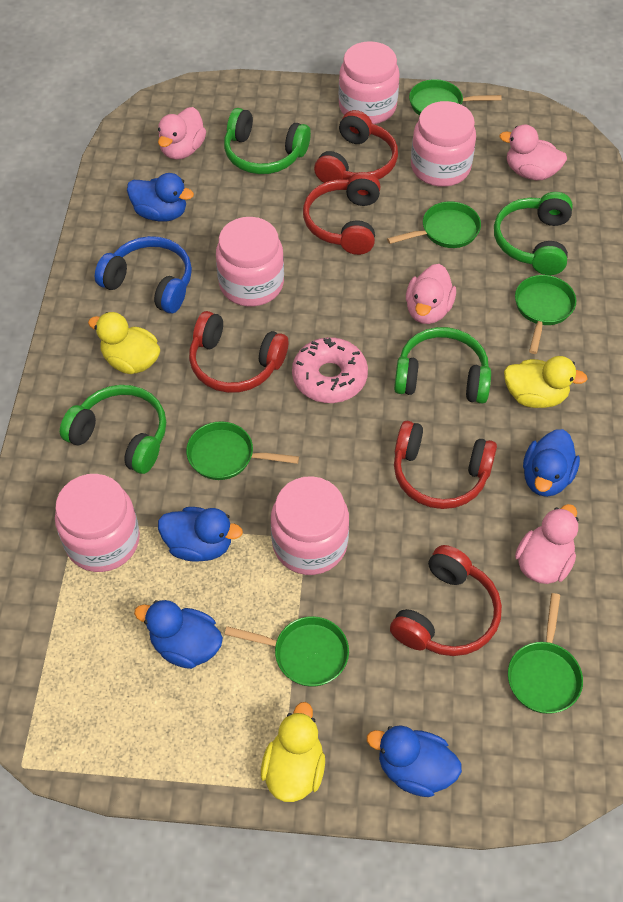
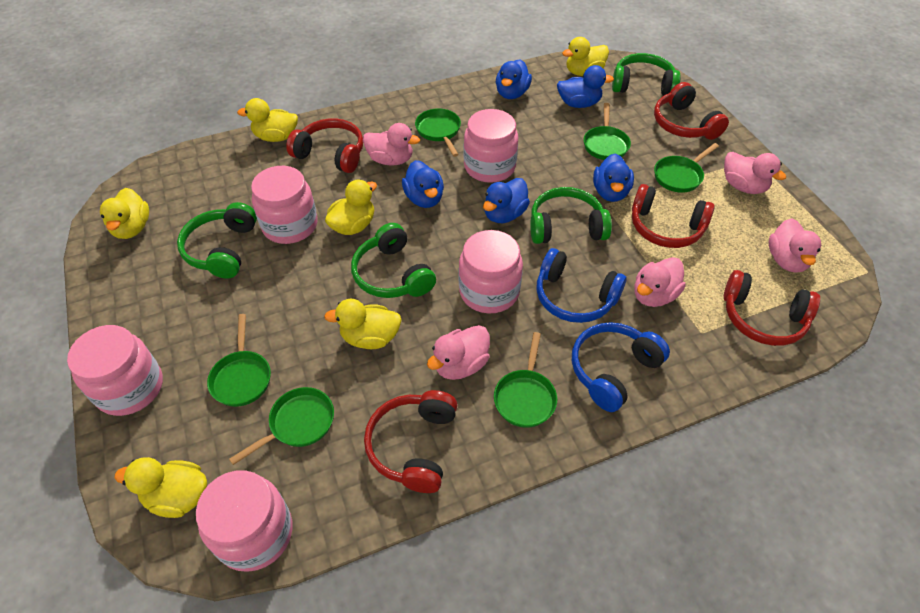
blue headphones: 1 -> 2
pink donut: 1 -> 0
pink duck: 4 -> 5
yellow duck: 3 -> 6

